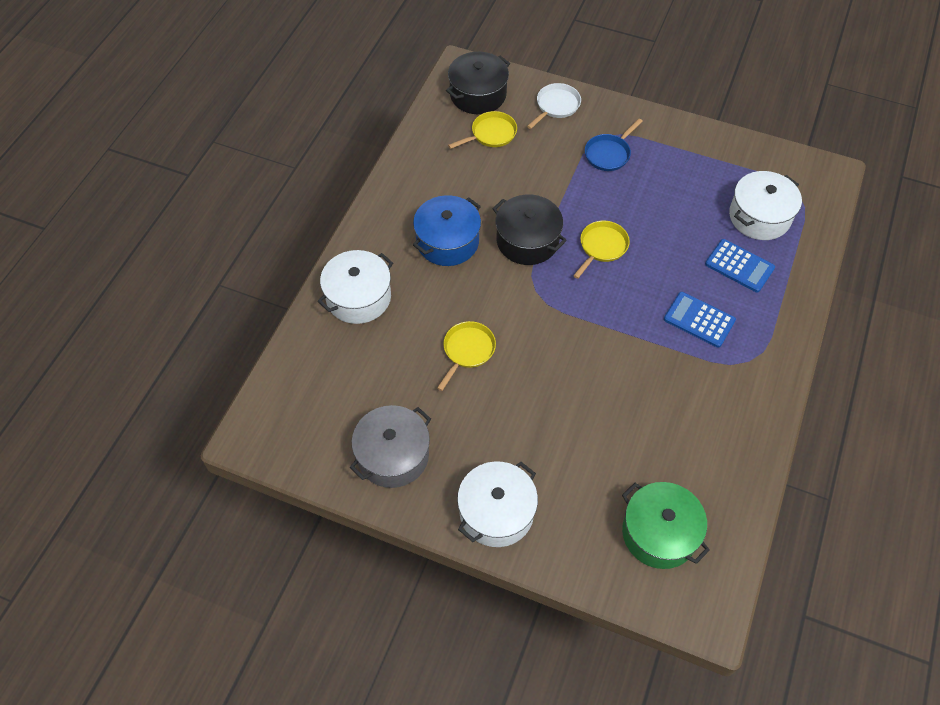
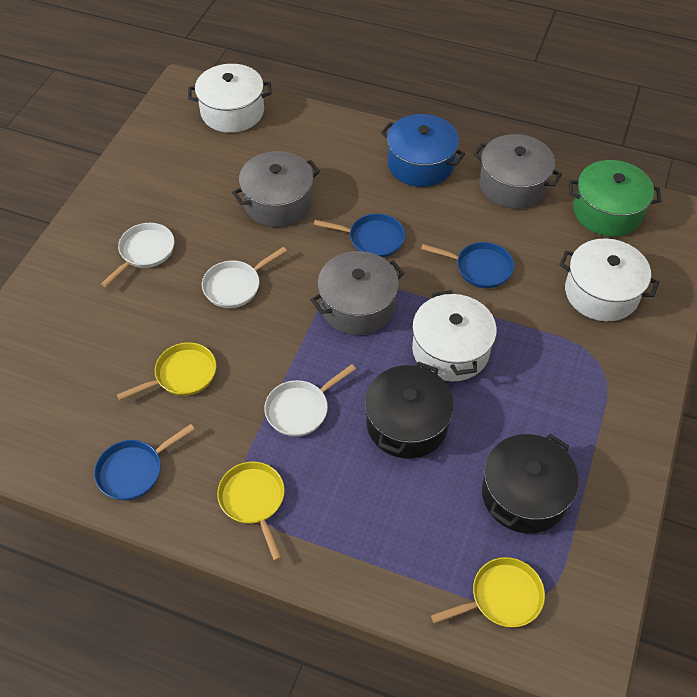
blue calculator: 2 -> 0
blue pan: 1 -> 3
grey pot: 1 -> 3
white pan: 1 -> 3

